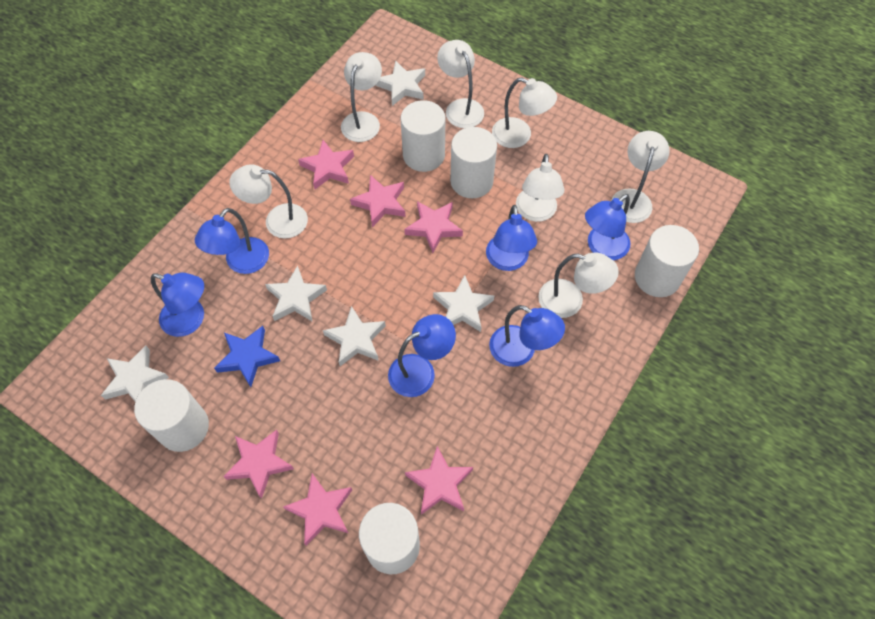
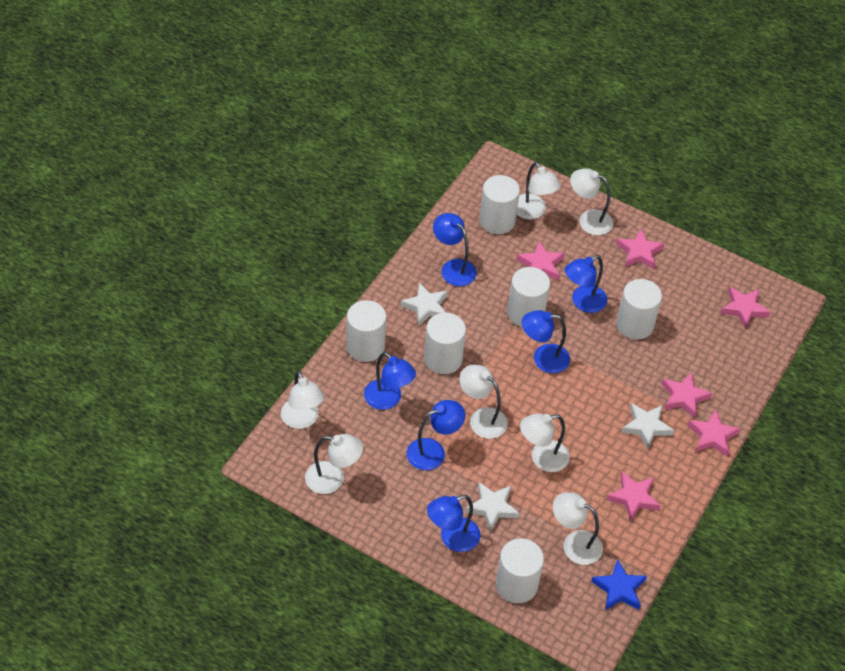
white cylinder: 5 -> 6
white star: 5 -> 3

